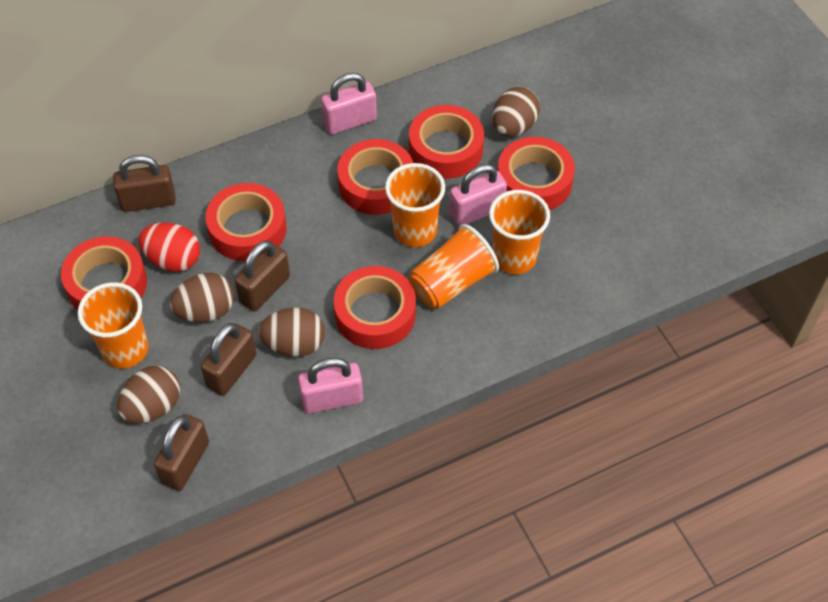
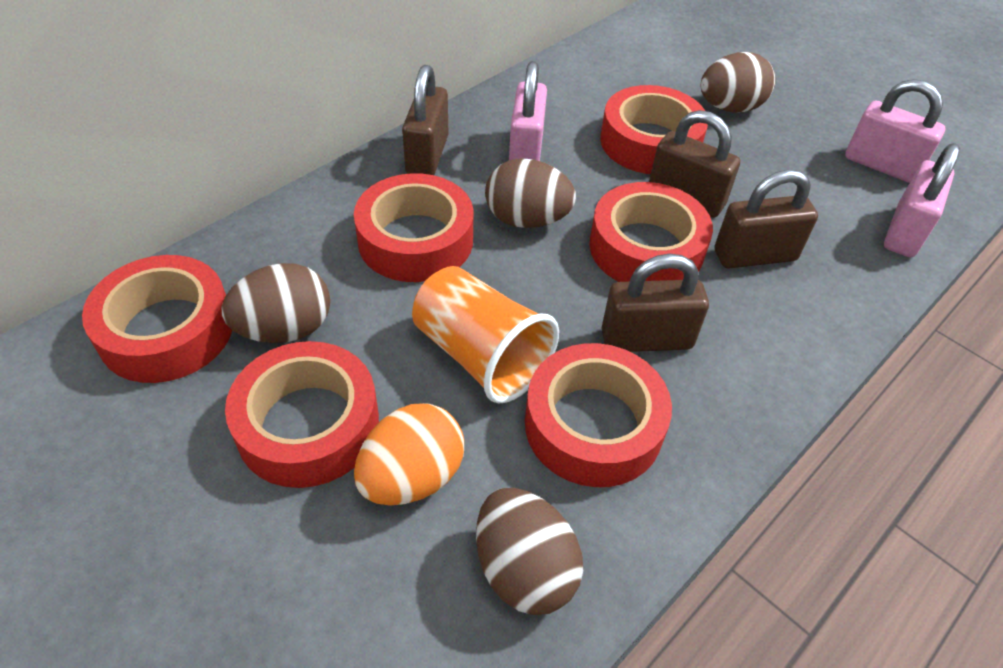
orange cup: 4 -> 1
orange egg: 0 -> 1
red egg: 1 -> 0

